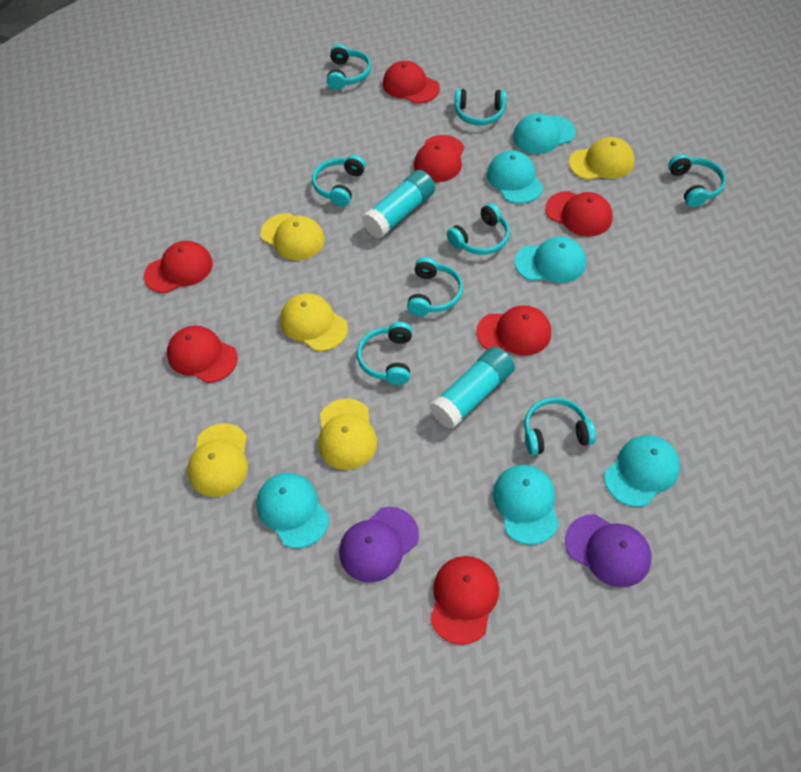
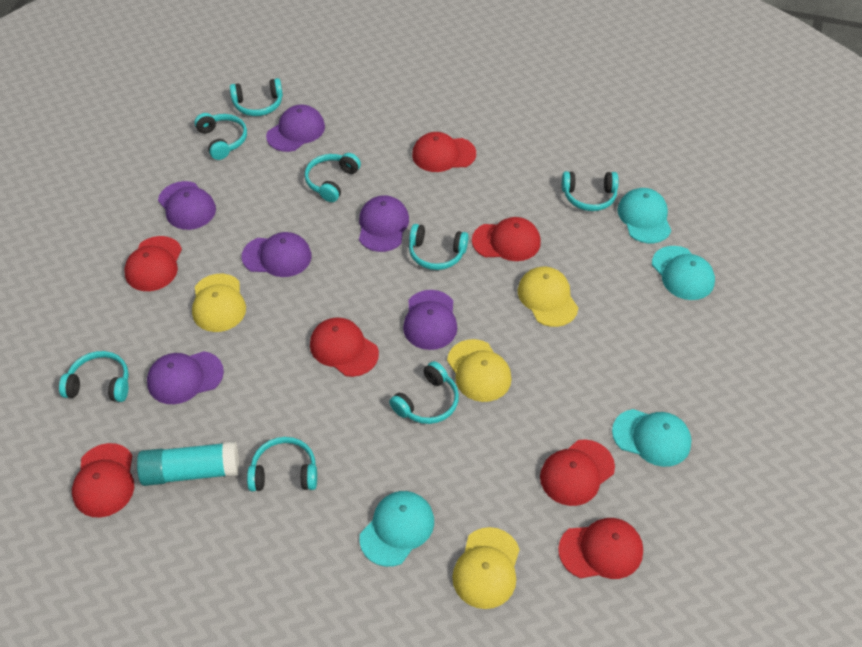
purple cap: 2 -> 6
turquoise cap: 6 -> 4
turquoise glue stick: 2 -> 1
yellow cap: 5 -> 4

